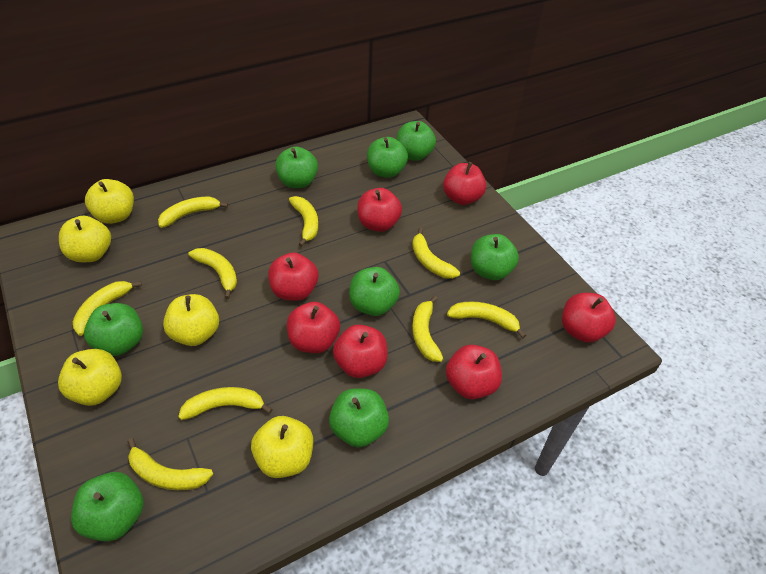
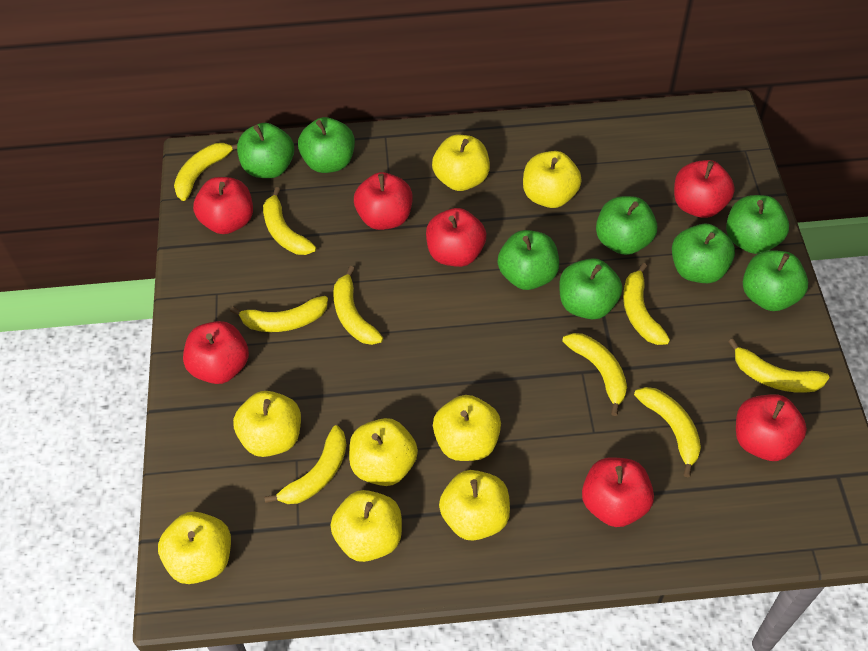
yellow apple: 5 -> 8

